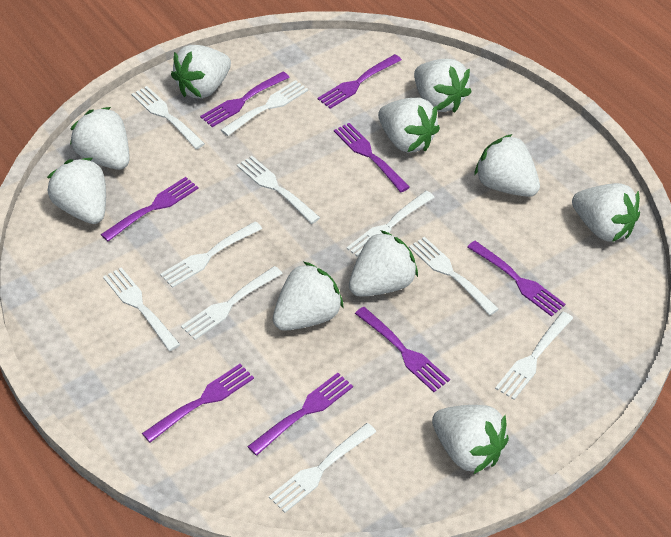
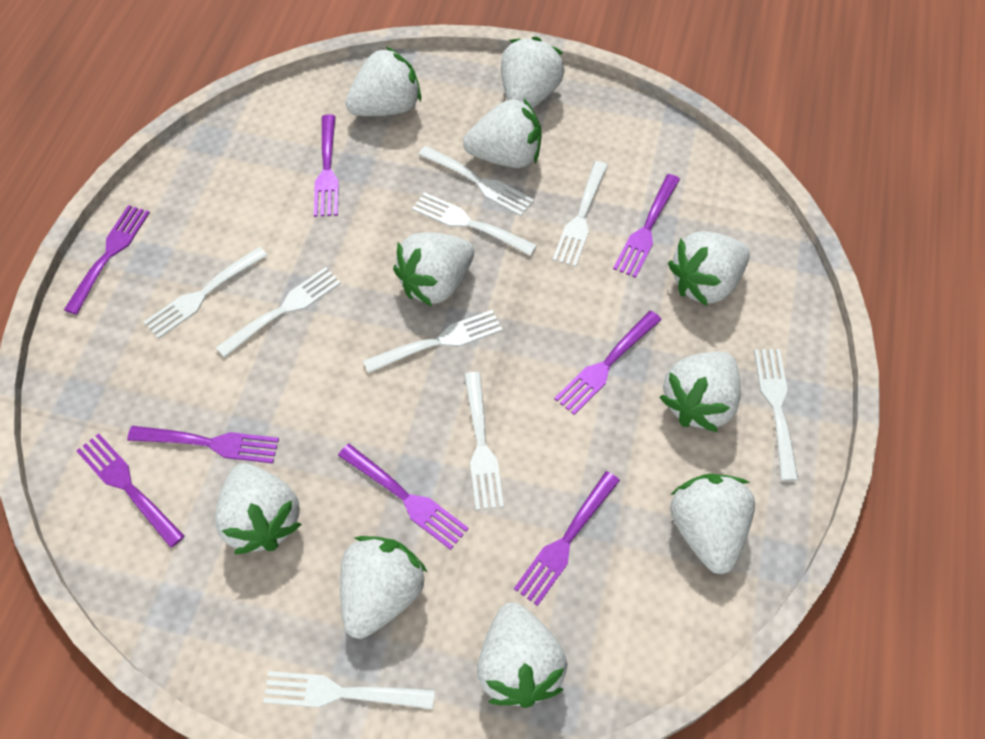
white fork: 10 -> 9

